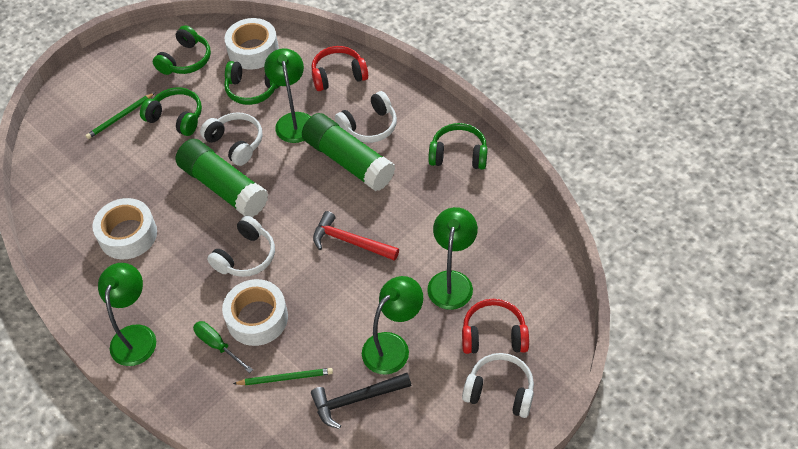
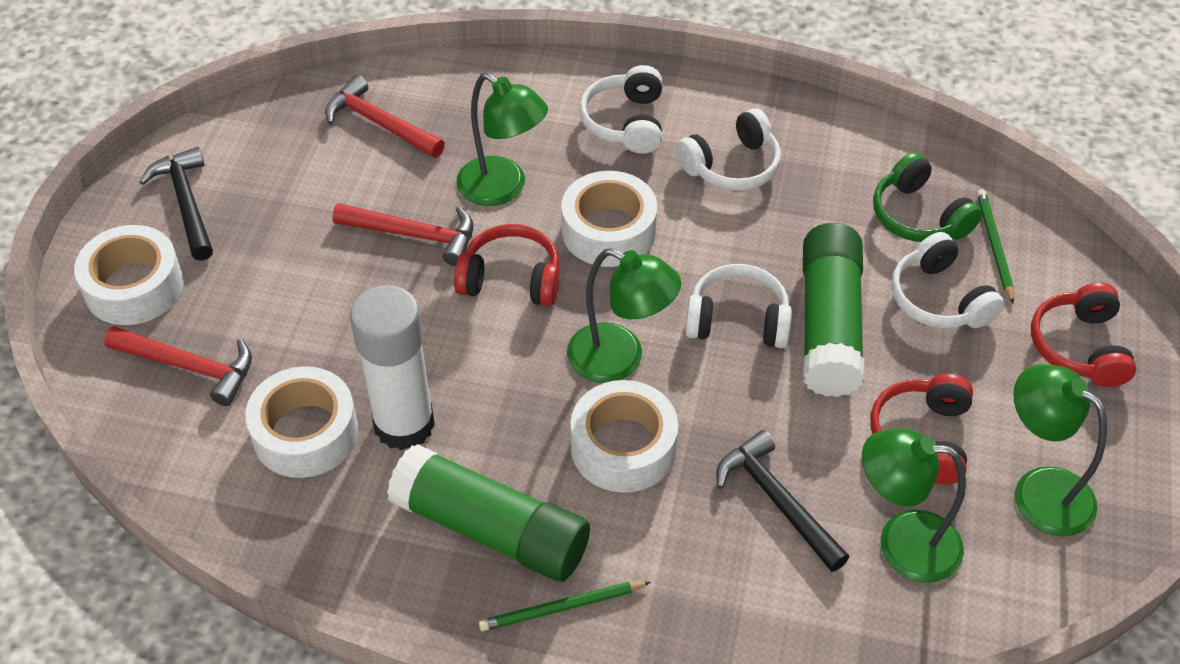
black hammer: 1 -> 2
green headphones: 4 -> 1
green screwdriver: 1 -> 0
red hammer: 1 -> 3
red headphones: 2 -> 3
white glue stick: 0 -> 1
white tape: 3 -> 4

